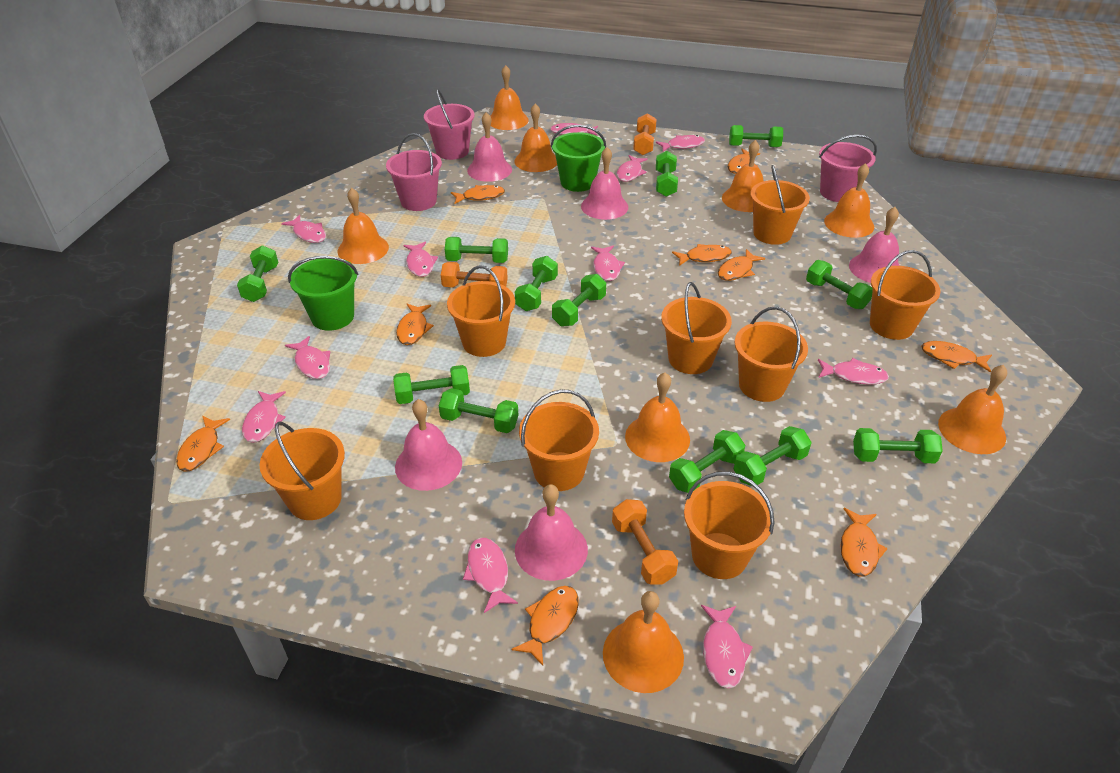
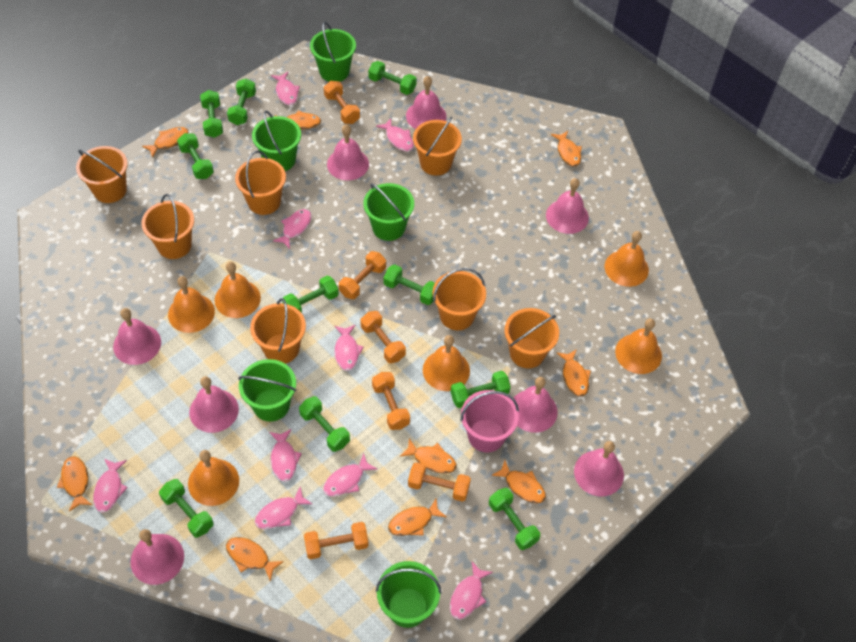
green bucket: 2 -> 5
green dumbbell: 12 -> 10
orange bell: 8 -> 6
orange bucket: 8 -> 7
orange dumbbell: 3 -> 6
pink bell: 5 -> 8
pink bucket: 3 -> 1
pink fish: 11 -> 9

